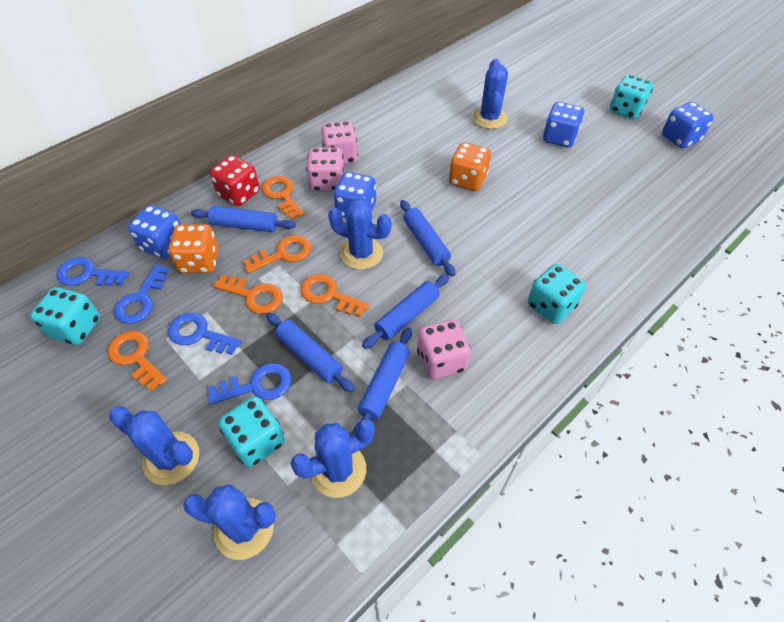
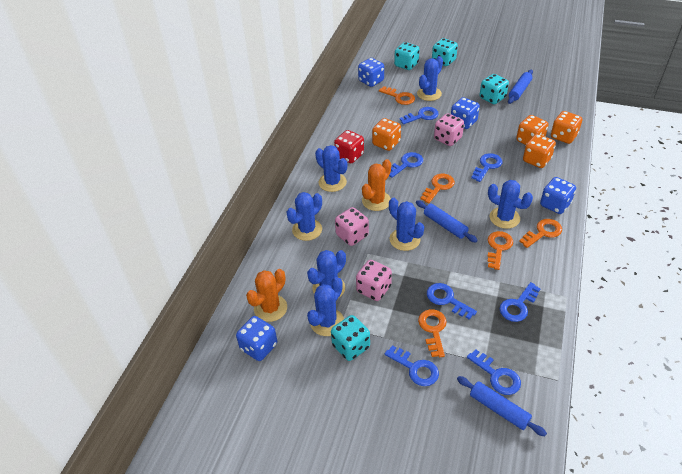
blue cactus: 5 -> 7
blue key: 4 -> 7
blue rolling pin: 5 -> 3
orange cactus: 0 -> 2
orange dice: 2 -> 4

